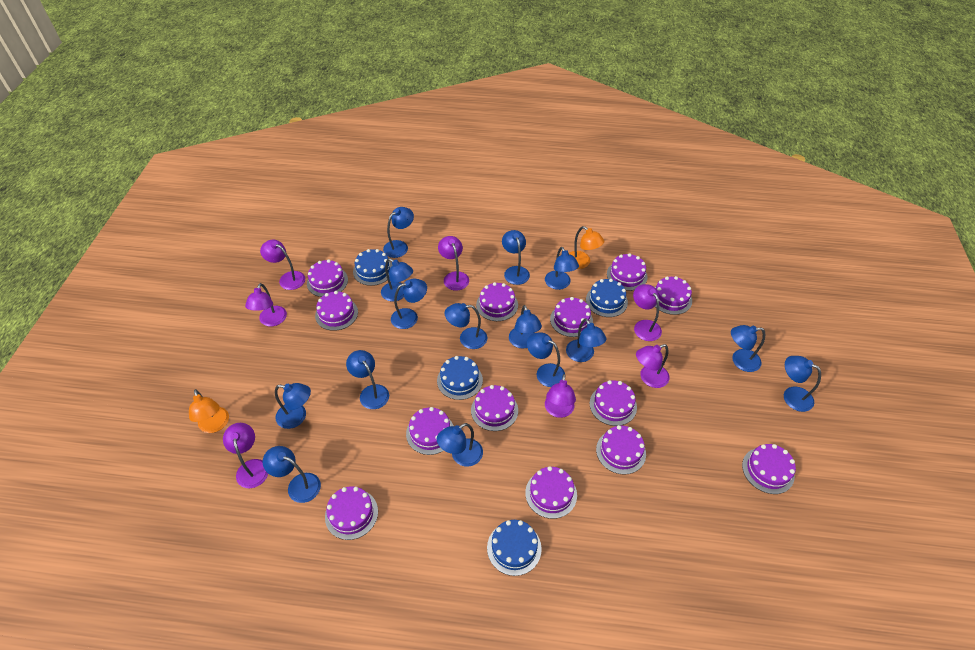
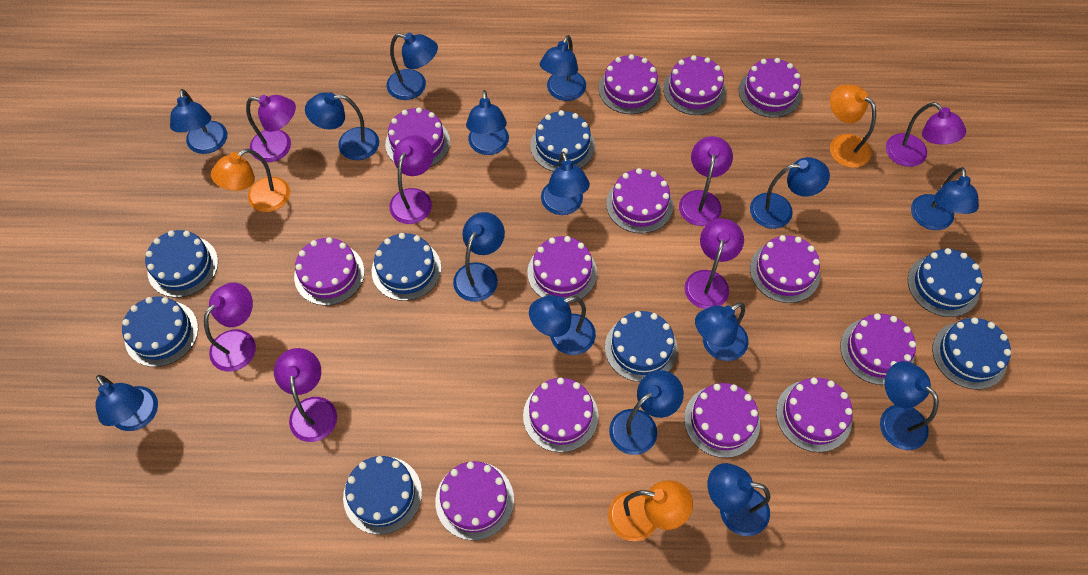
blue cake: 4 -> 8
orange lamp: 2 -> 3

